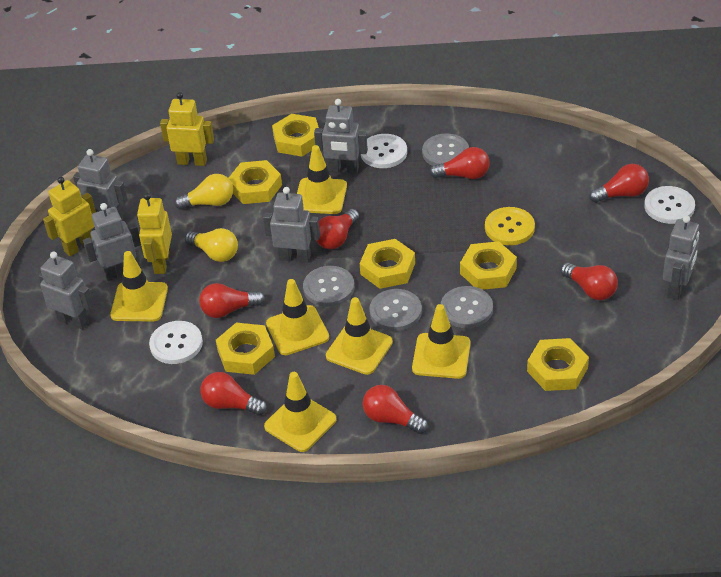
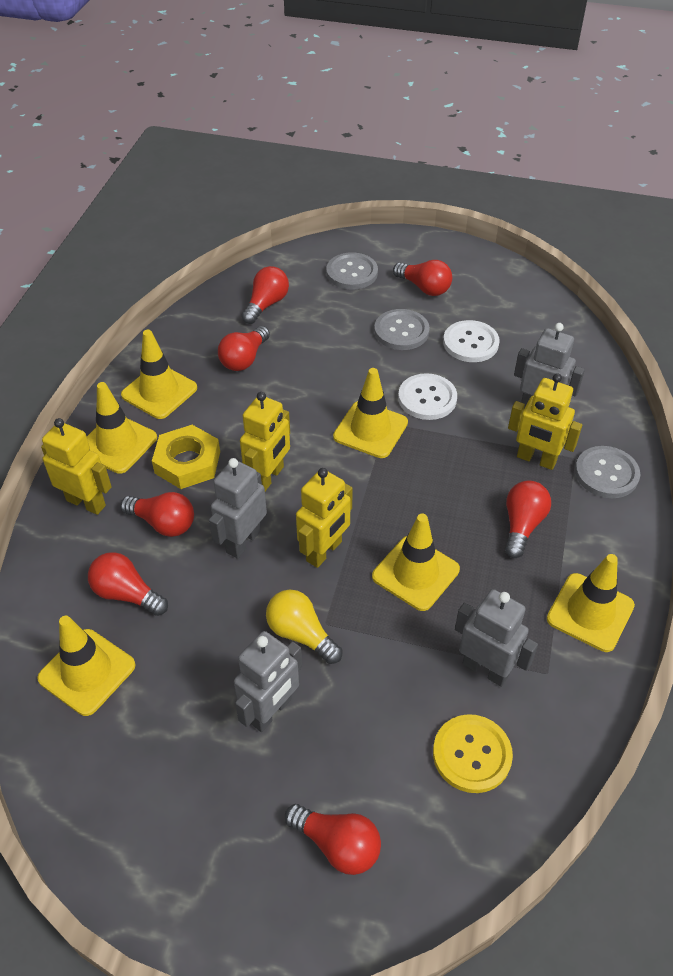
grey button: 4 -> 3
grey robot: 6 -> 4
white button: 3 -> 2
yellow light bulb: 2 -> 1
yellow nut: 6 -> 1
yellow robot: 3 -> 4

